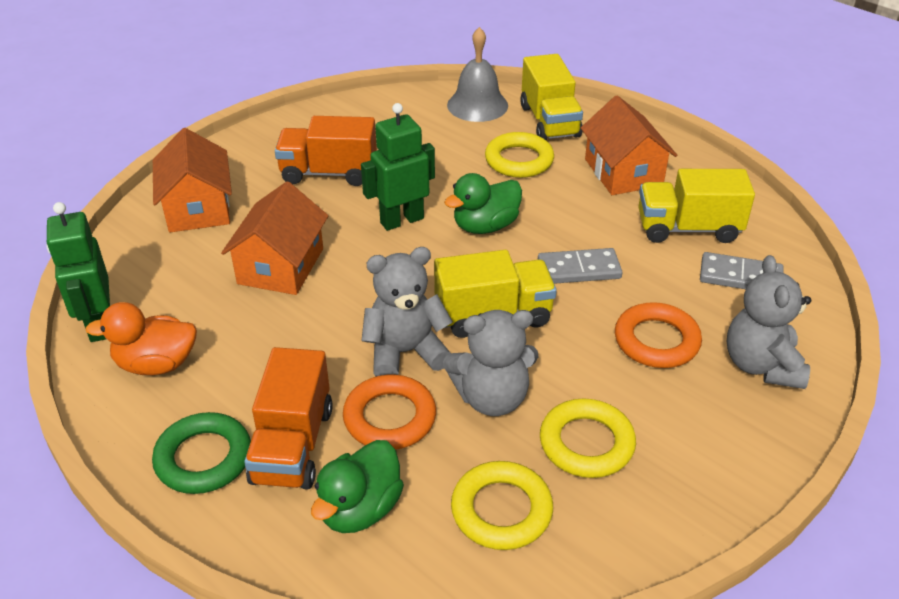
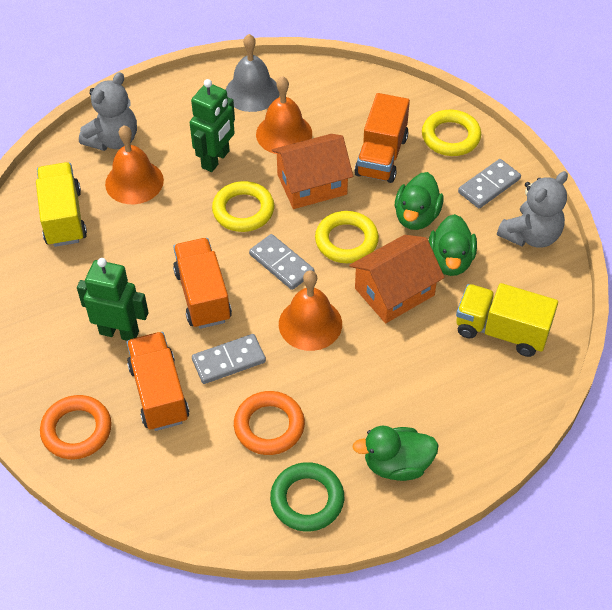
green duck: 2 -> 3
grey domino: 2 -> 3
grey teddy bear: 3 -> 2
orange bell: 0 -> 3
orange duck: 1 -> 0
orange house: 3 -> 2
orange truck: 2 -> 3
yellow truck: 3 -> 2

